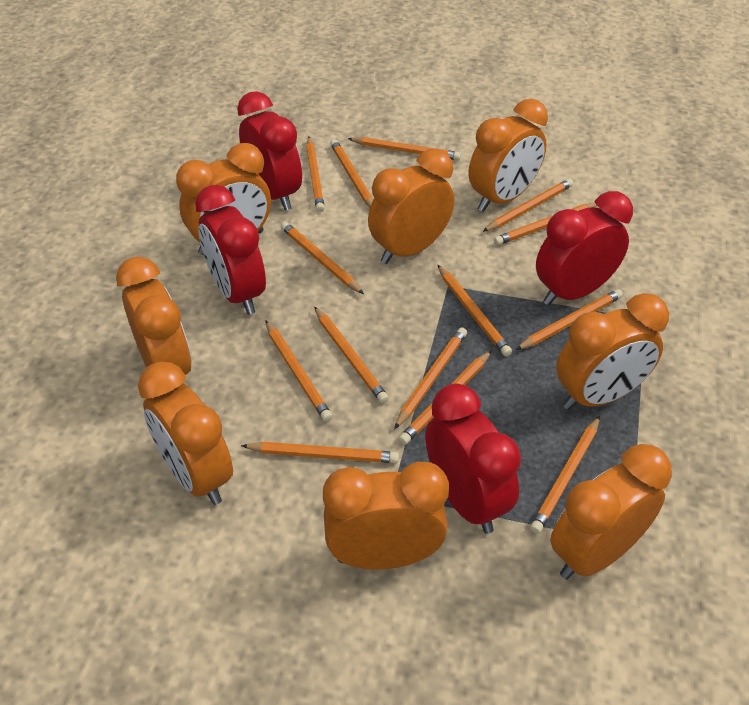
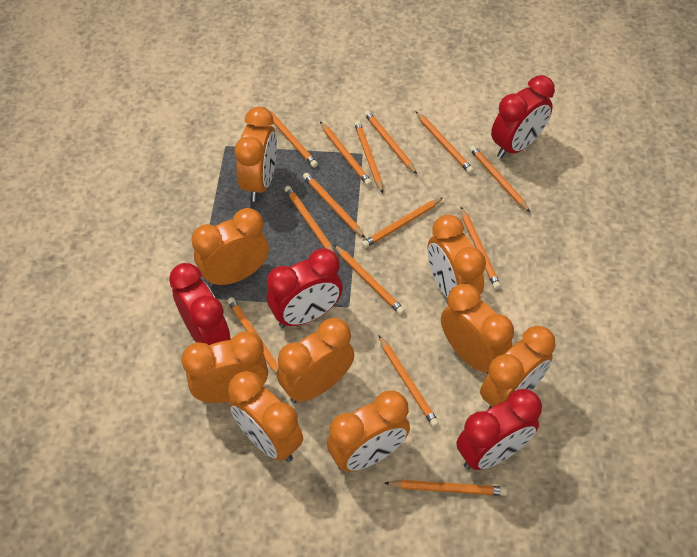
orange clock: 8 -> 9

